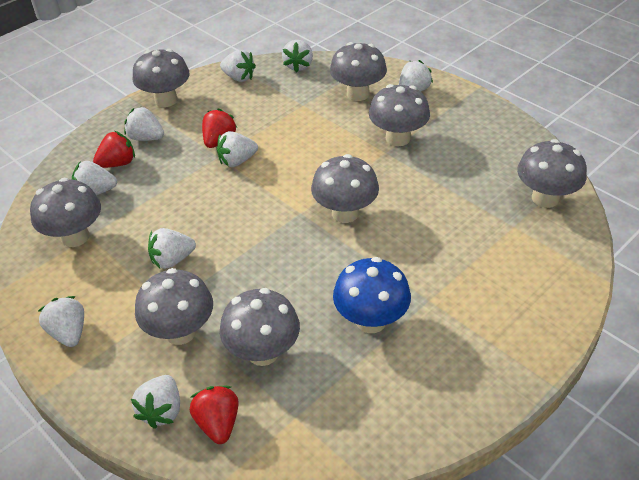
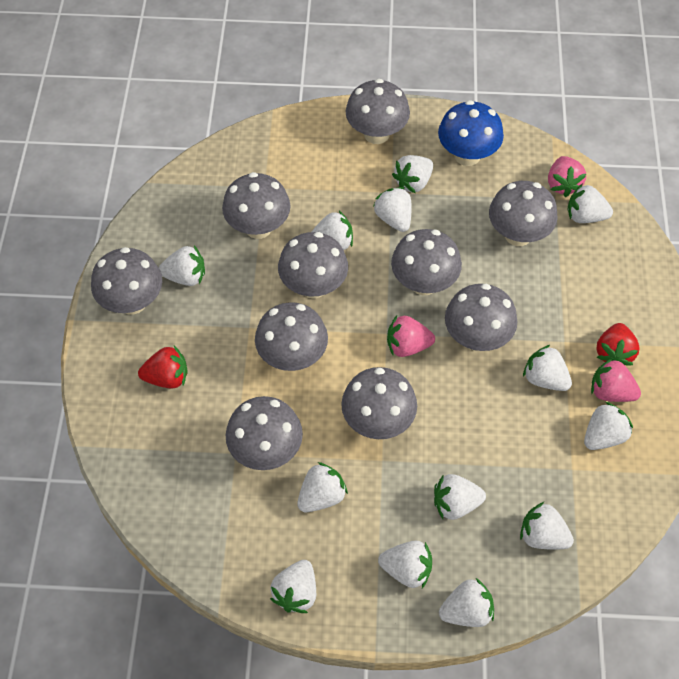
grey mushroom: 8 -> 10
pink strawberry: 0 -> 3
red strawberry: 3 -> 2
white strawberry: 9 -> 13

